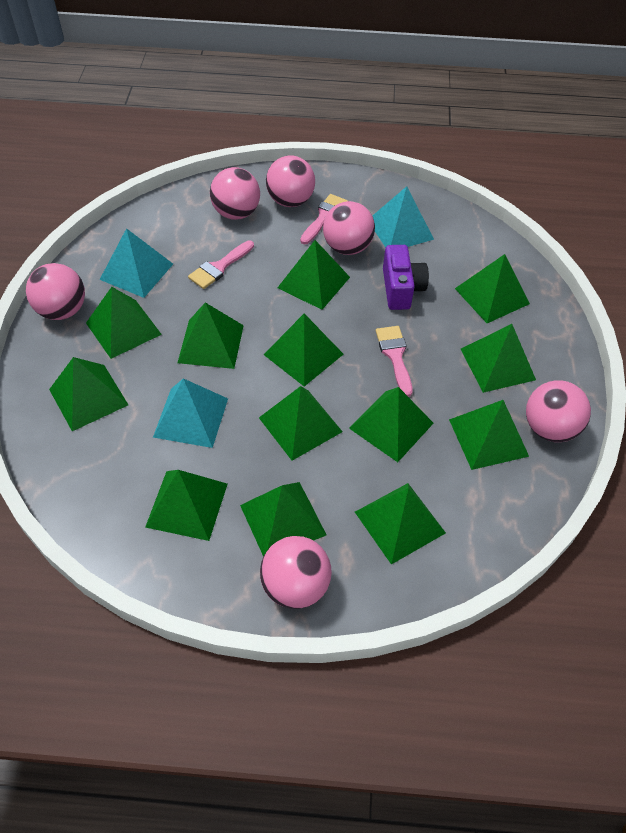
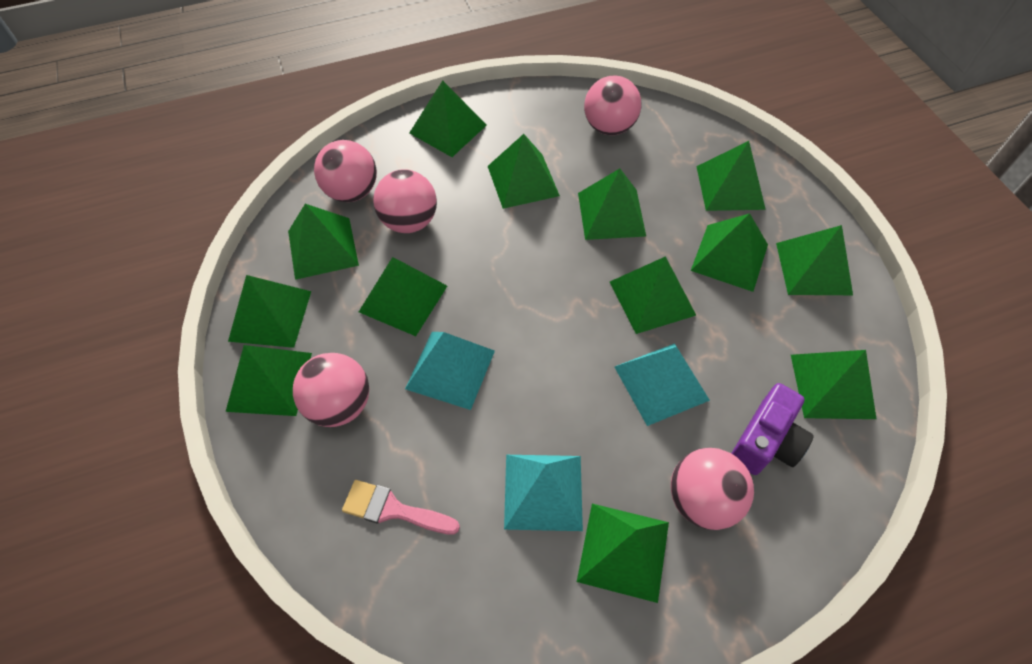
pink ball: 6 -> 5
pink brush: 3 -> 1

